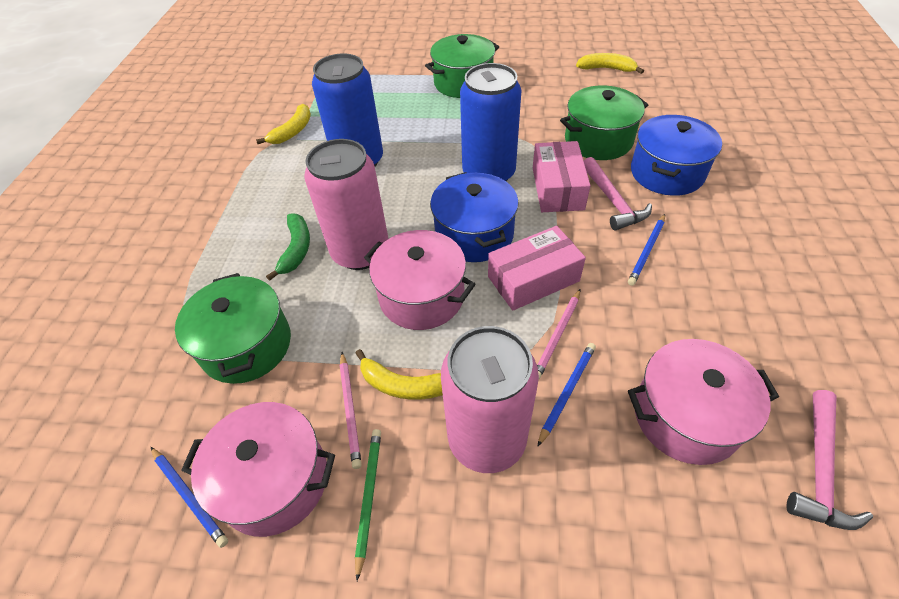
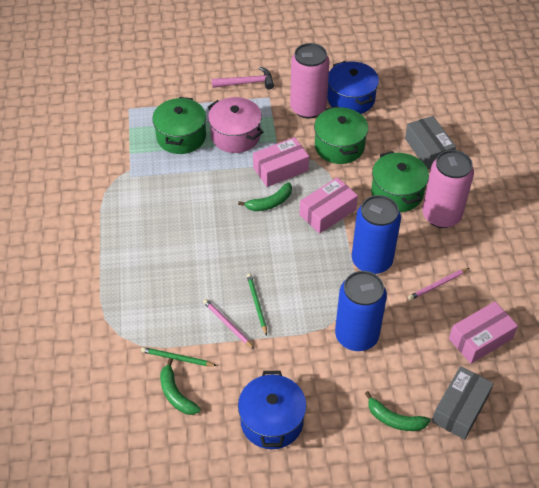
blue pencil: 3 -> 0
green banana: 1 -> 3
green pencil: 1 -> 2
grey box: 0 -> 2
pink box: 2 -> 3
pink hammer: 2 -> 1
pink pot: 3 -> 1
yellow banana: 3 -> 0

